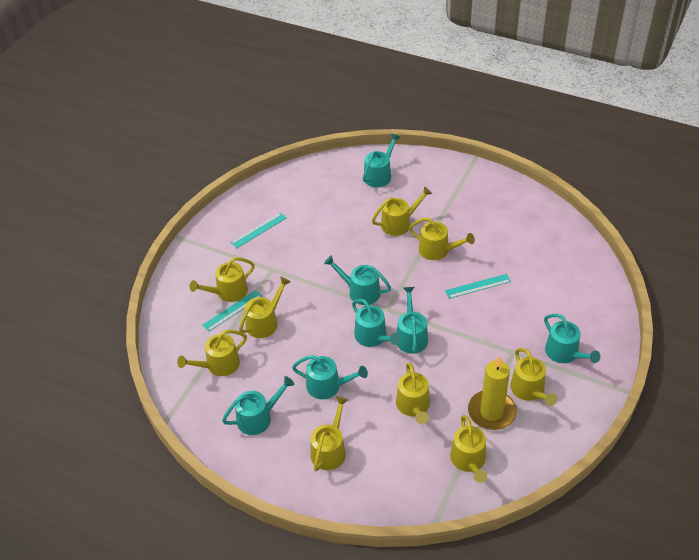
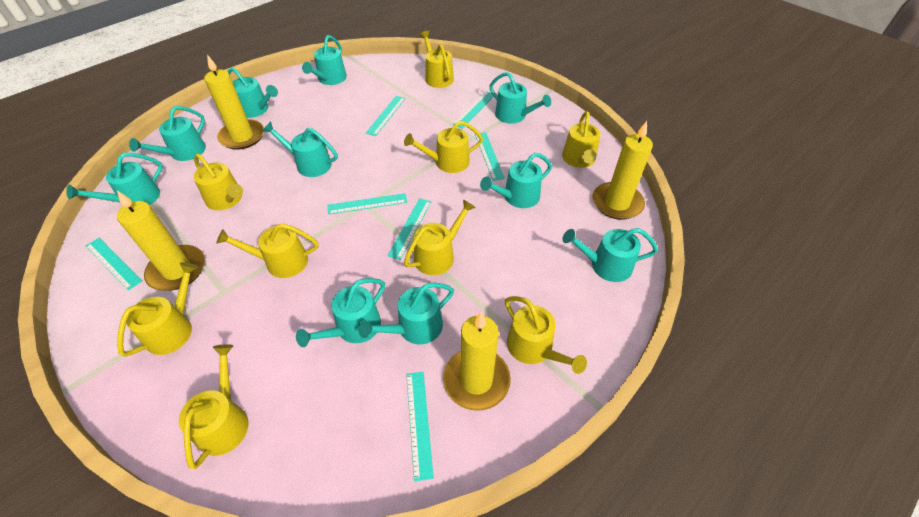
turquoise ruler: 3 -> 7
turquoise watering can: 7 -> 10
yellow candle: 1 -> 4

